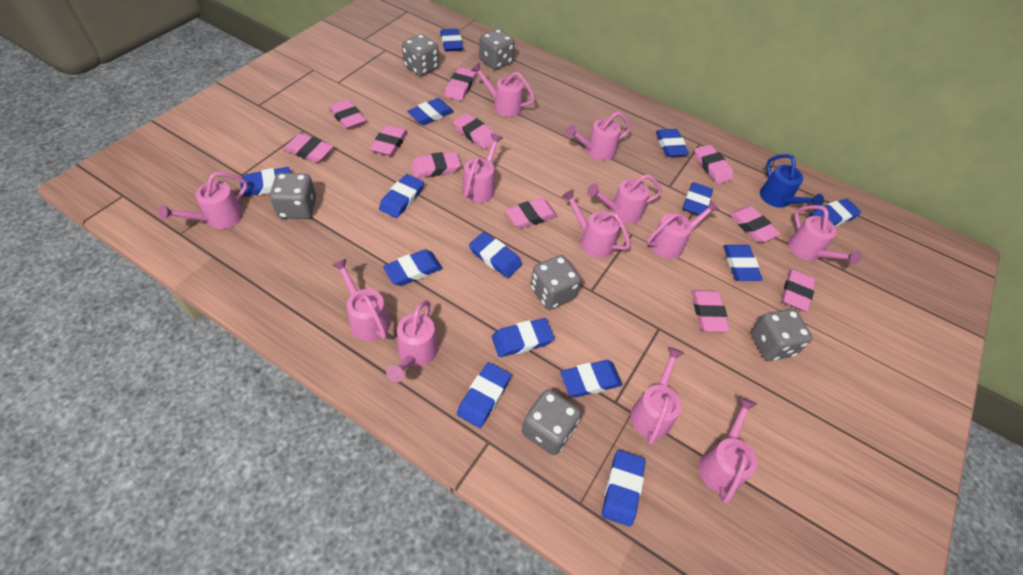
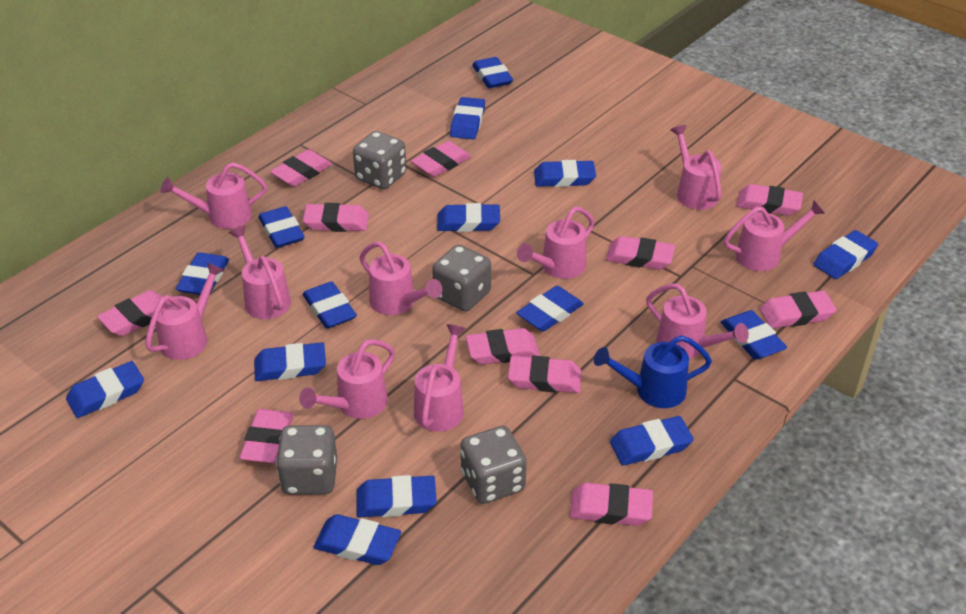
blue eraser: 14 -> 15
grey dice: 6 -> 4
pink watering can: 12 -> 10

